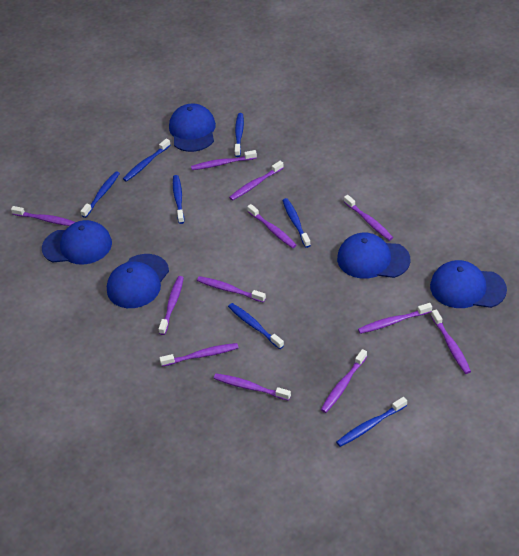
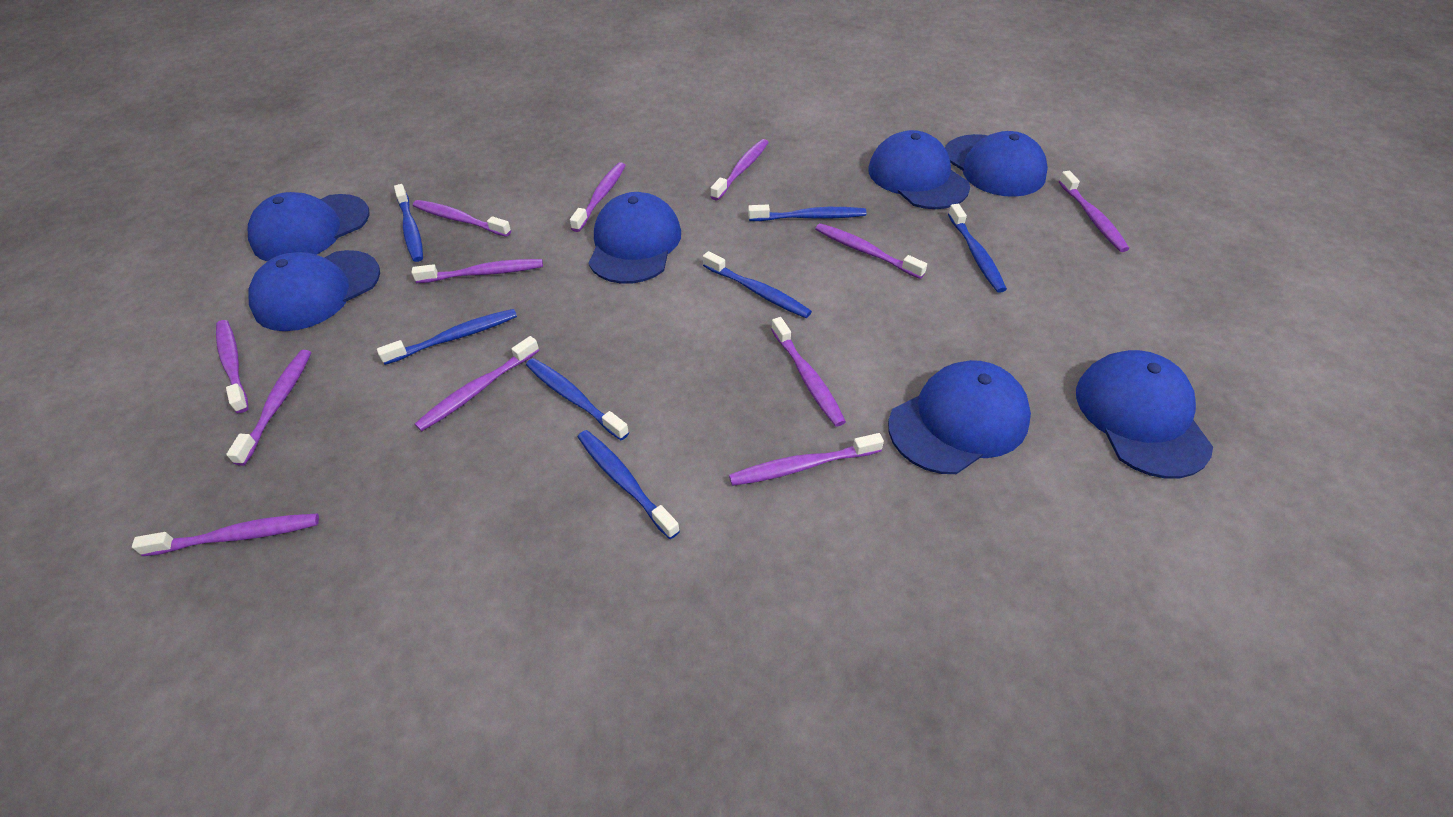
blue cap: 5 -> 7

